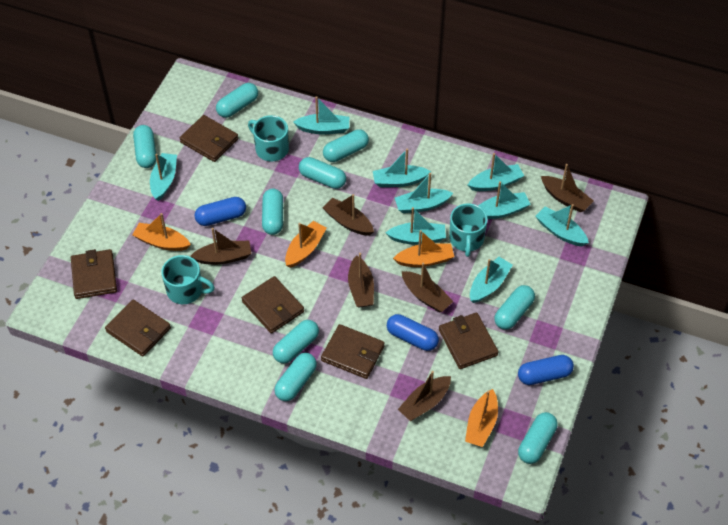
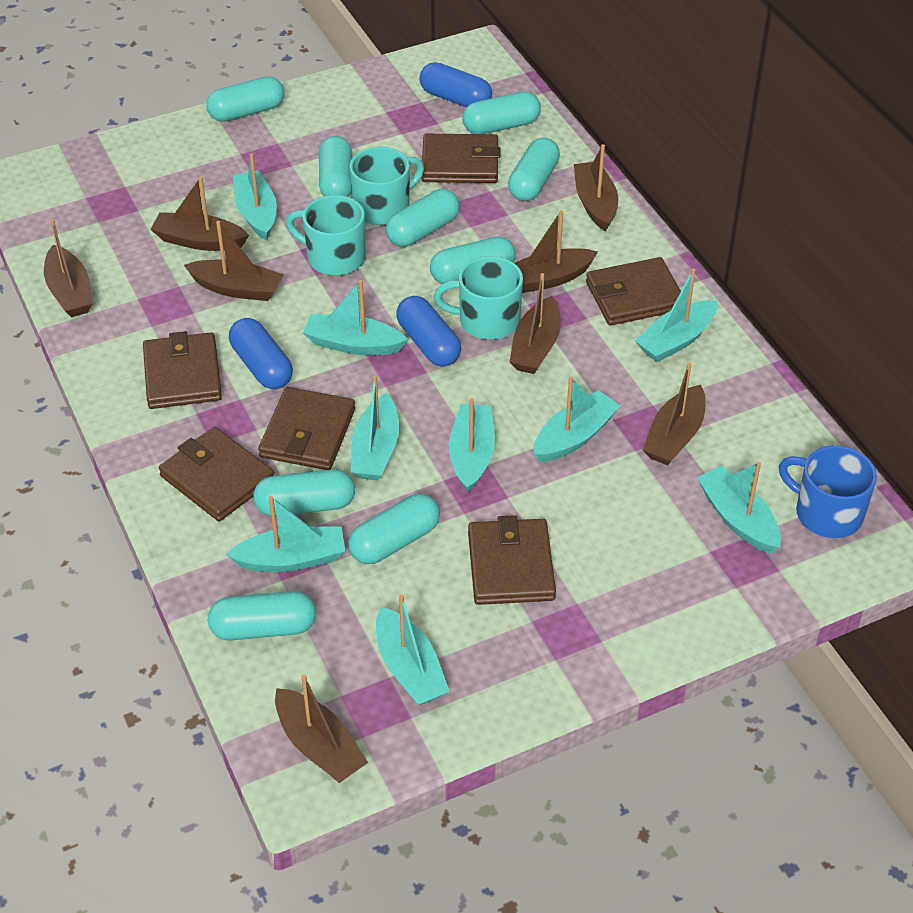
blue mug: 0 -> 1
brown boat: 6 -> 8
orange boat: 4 -> 0

